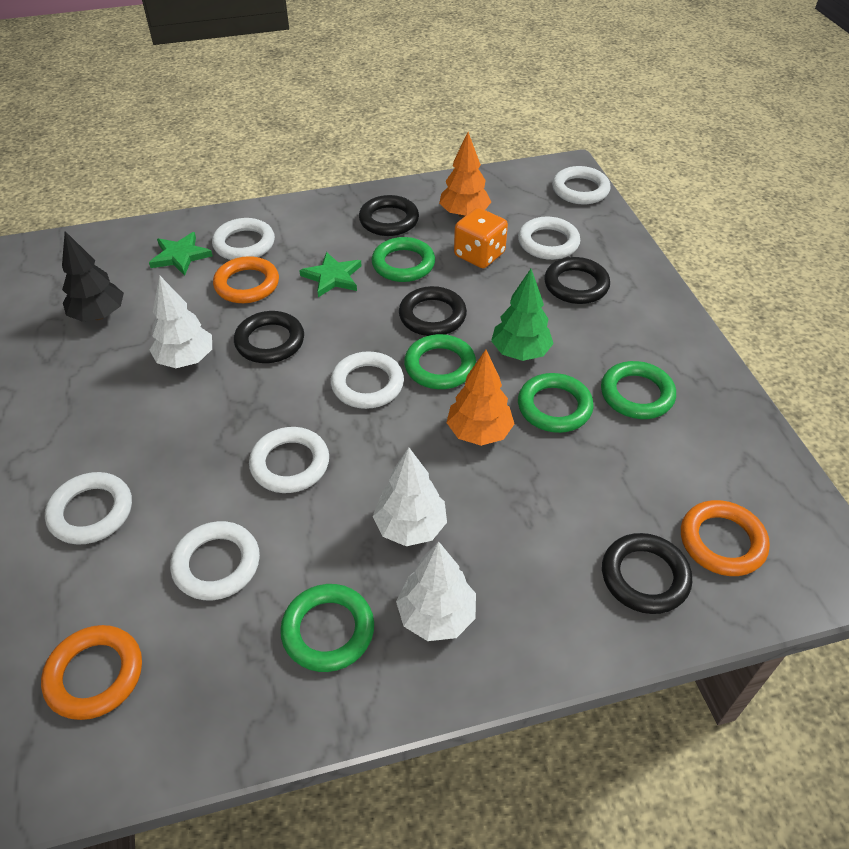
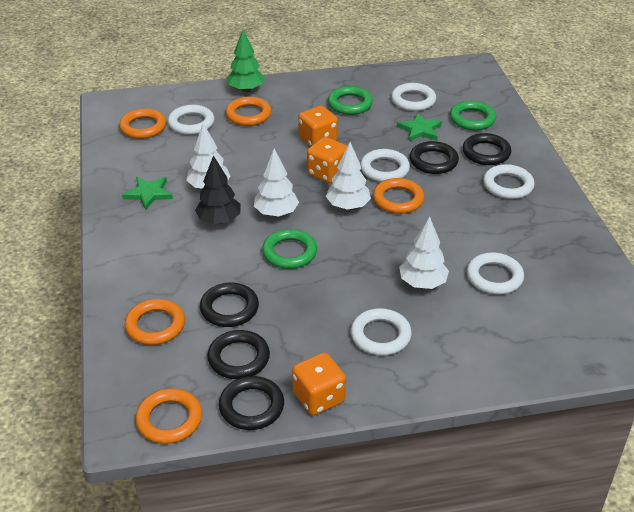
green ring: 5 -> 3
orange dice: 1 -> 3
orange ring: 3 -> 5
orange tree: 2 -> 0
white ring: 7 -> 6
white tree: 3 -> 4

